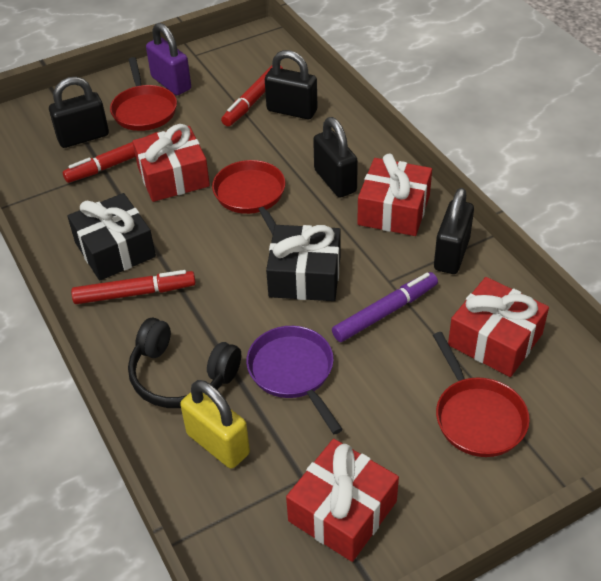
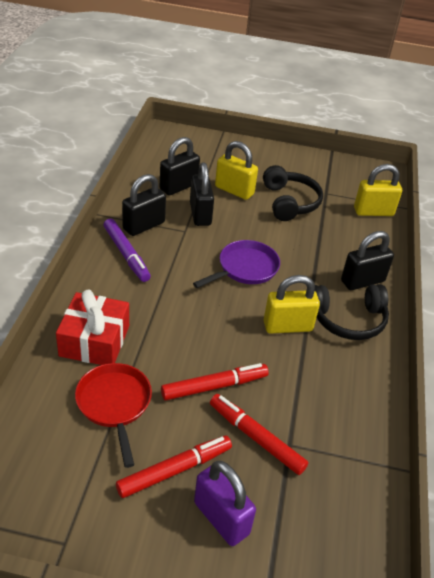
black gift: 2 -> 0
black headphones: 1 -> 2
red gift: 4 -> 1
red pan: 3 -> 1
yellow padlock: 1 -> 3

